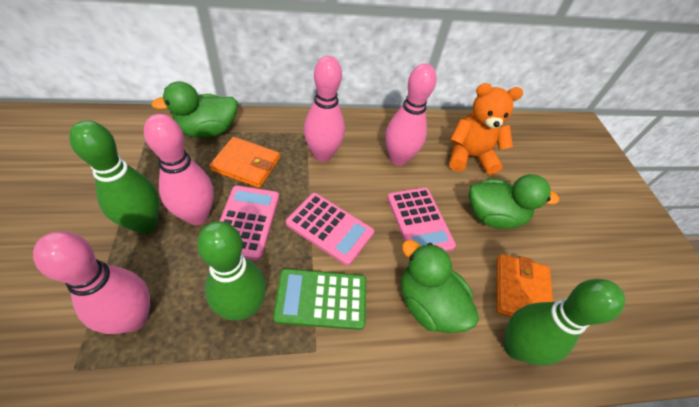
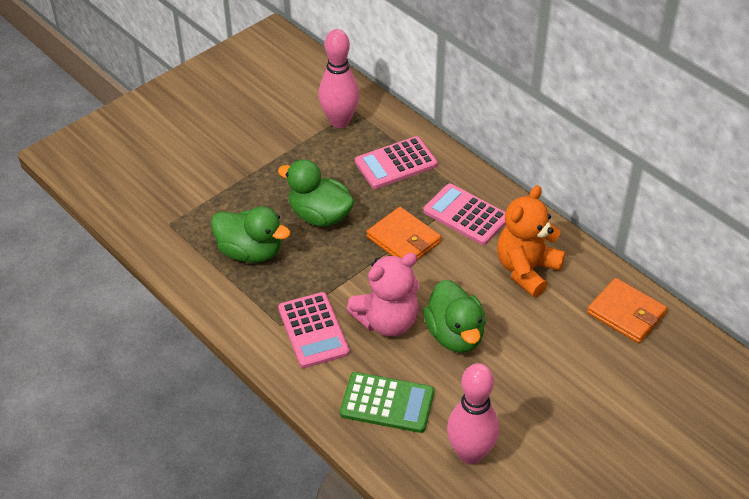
green bowling pin: 3 -> 0
pink bowling pin: 4 -> 2
pink teddy bear: 0 -> 1

